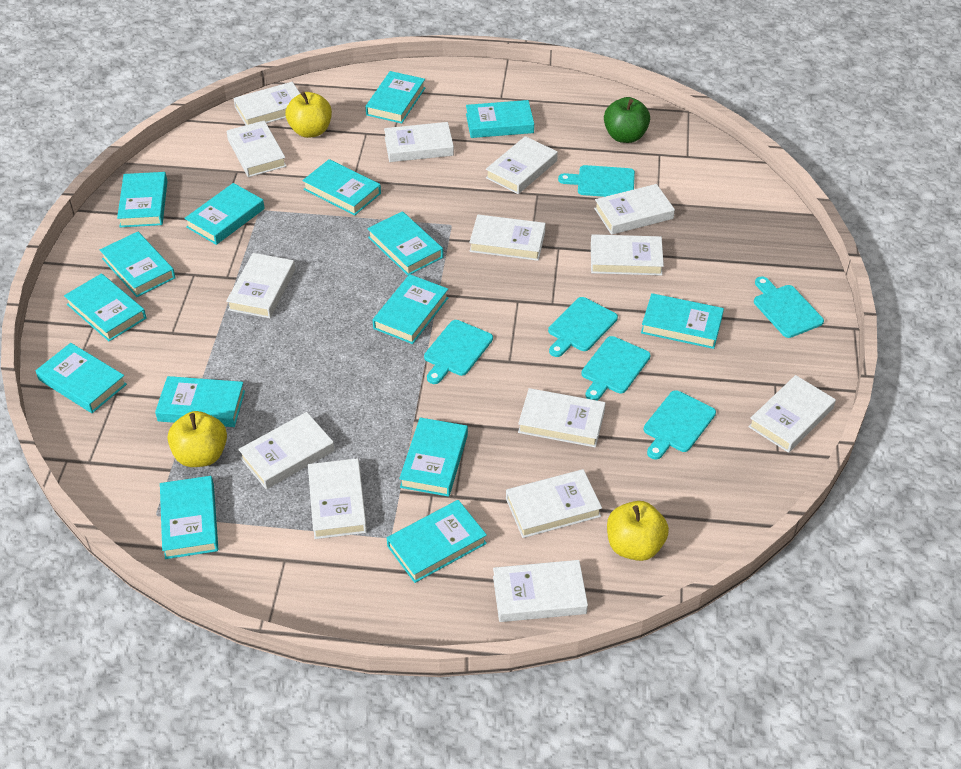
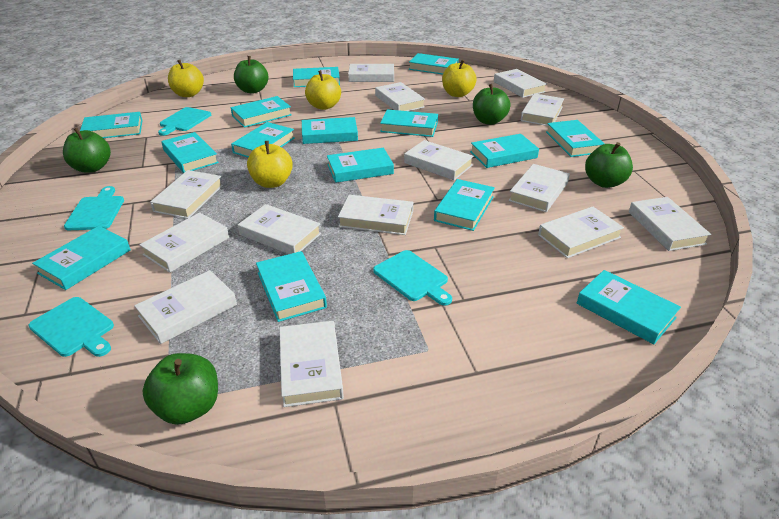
green apple: 1 -> 5
turquoise cutting board: 6 -> 4
yellow apple: 3 -> 4

